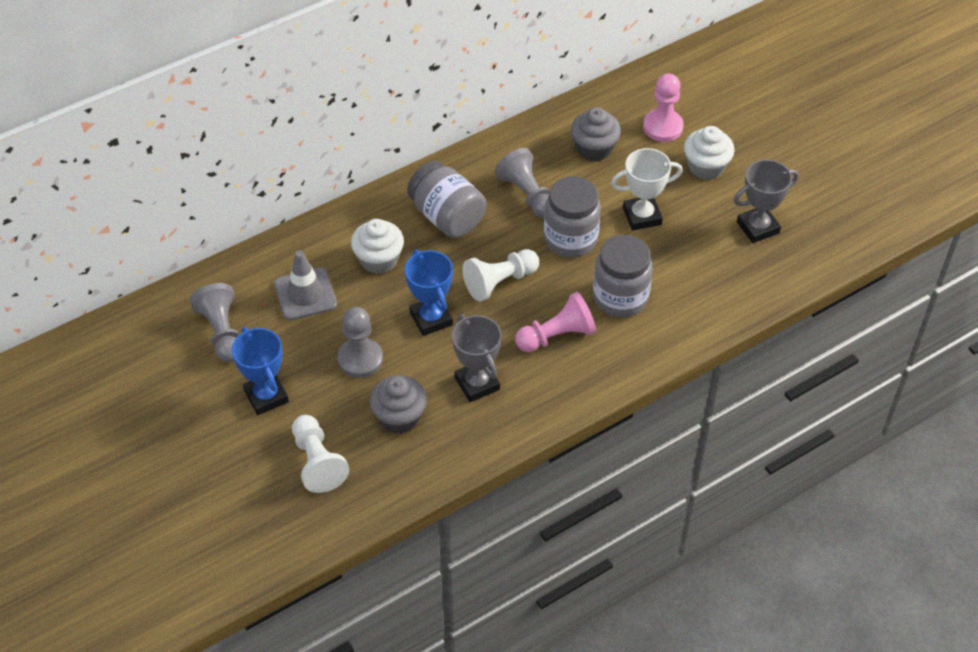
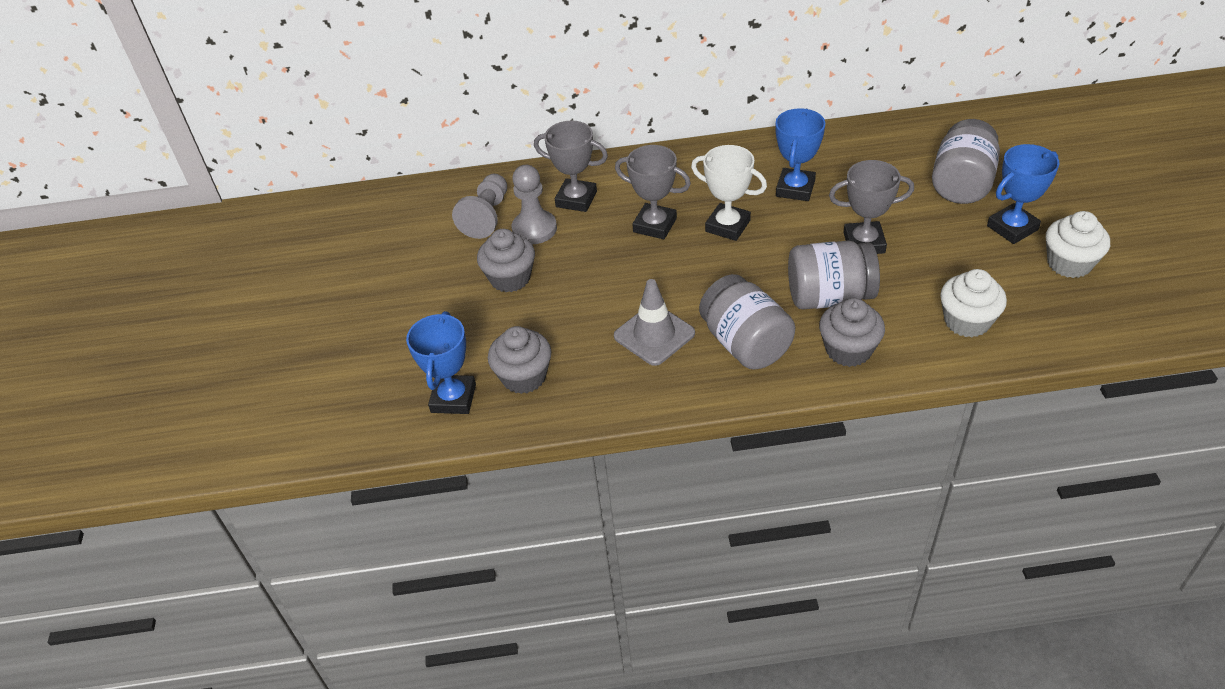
blue trophy: 2 -> 3
grey cupcake: 2 -> 3
grey pawn: 3 -> 2
grey trophy: 2 -> 3
pink pawn: 2 -> 0
white pawn: 2 -> 0

